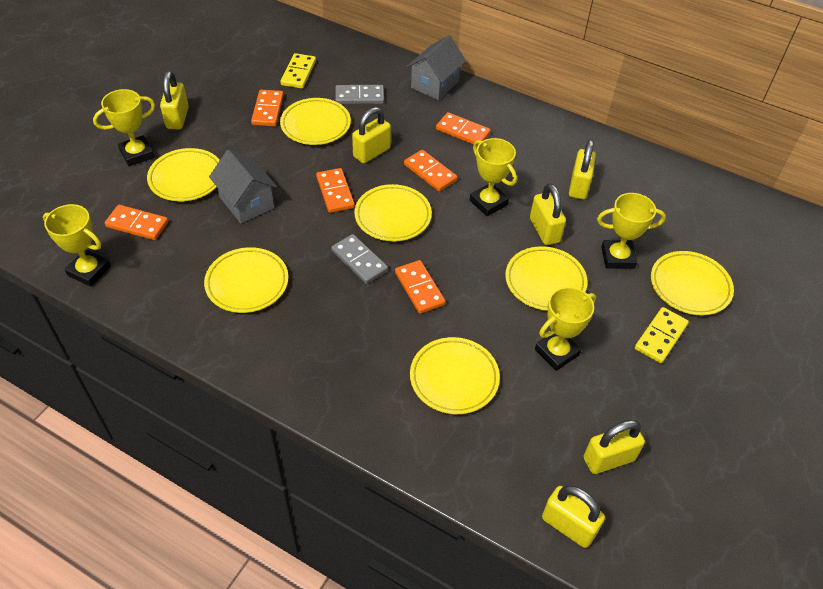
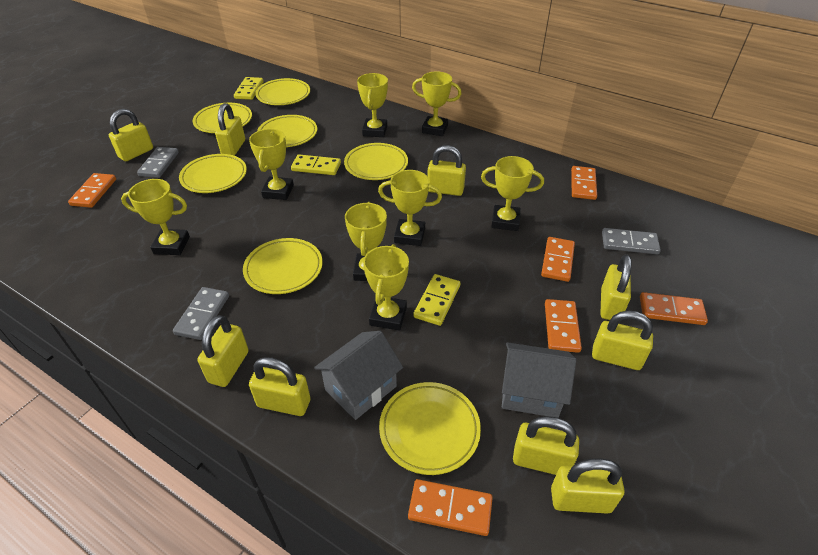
grey domino: 2 -> 3
yellow domino: 2 -> 3
yellow padlock: 6 -> 9
yellow trophy: 5 -> 8

